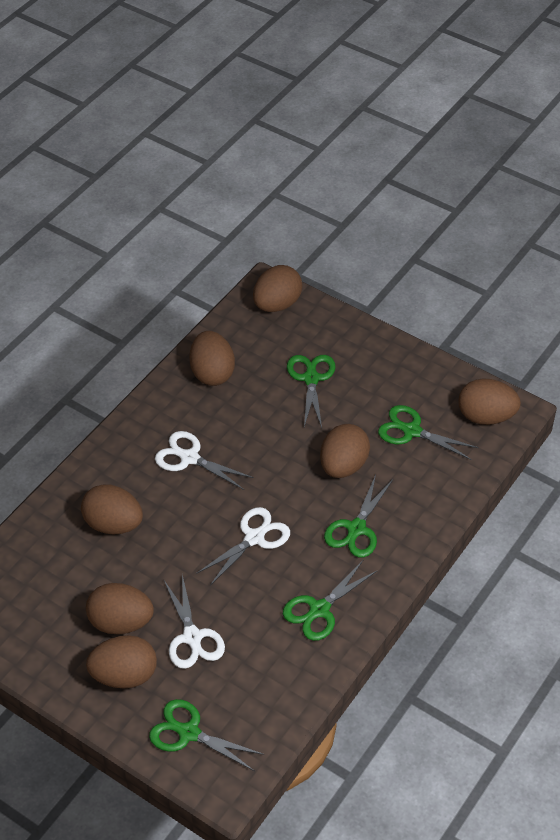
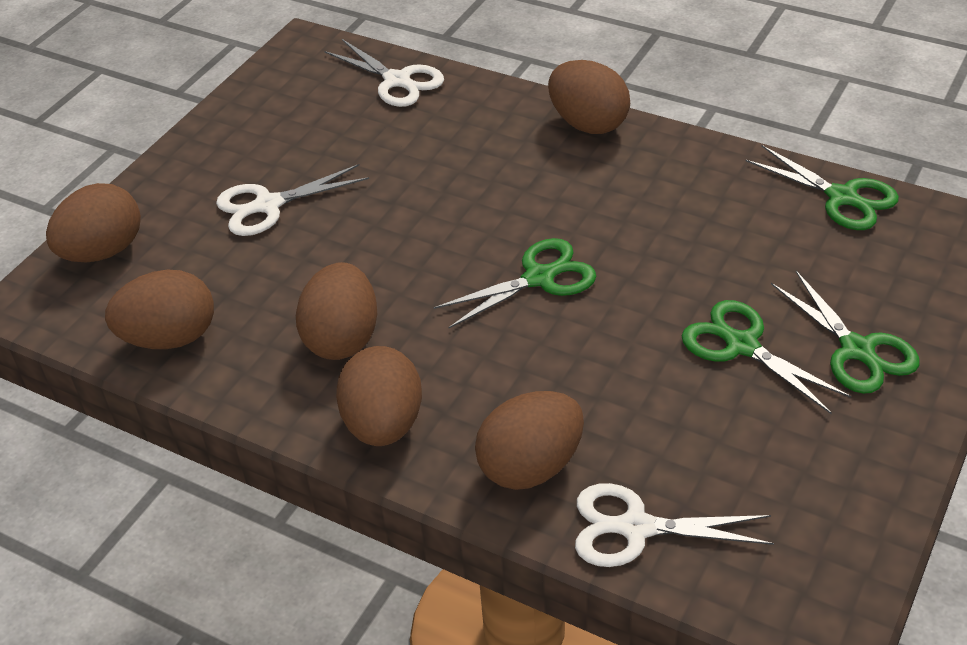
brown egg: 7 -> 6
green scissors: 5 -> 4

